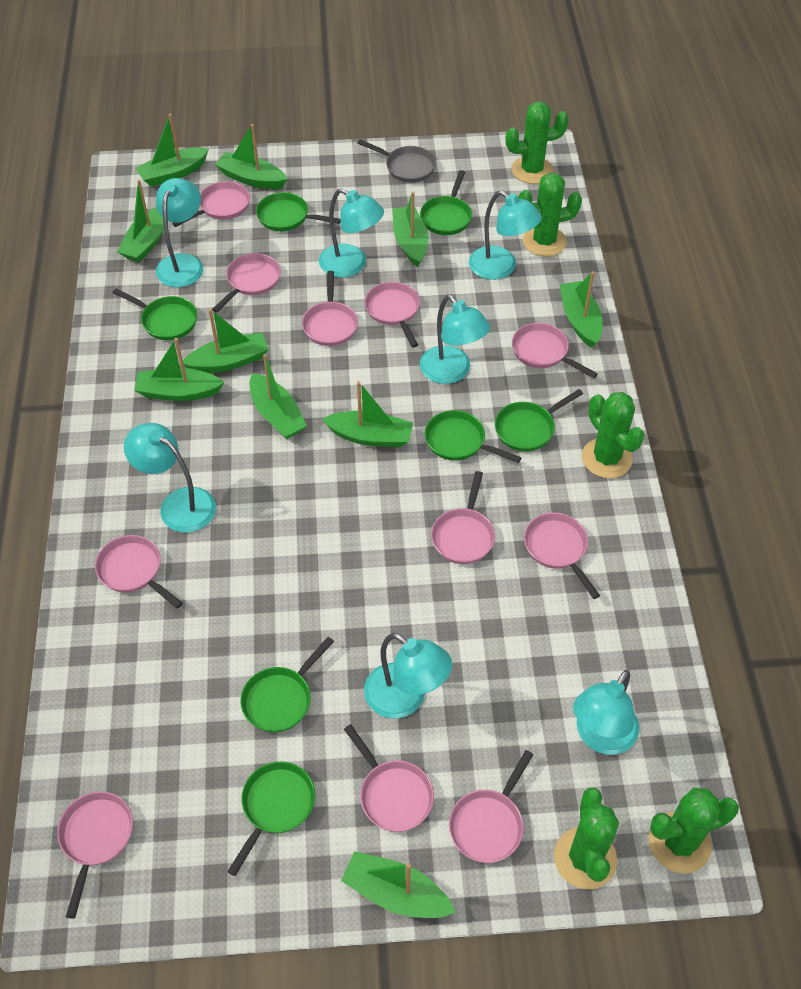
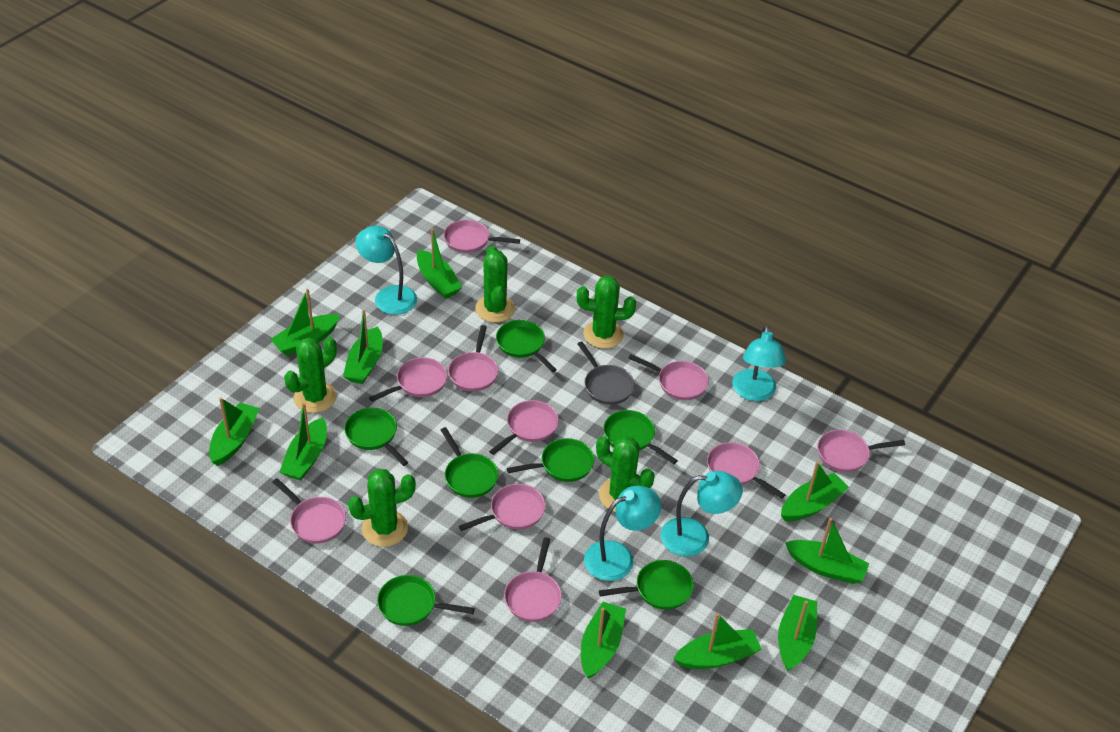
pink pan: 11 -> 10
turquoise lamp: 7 -> 4

